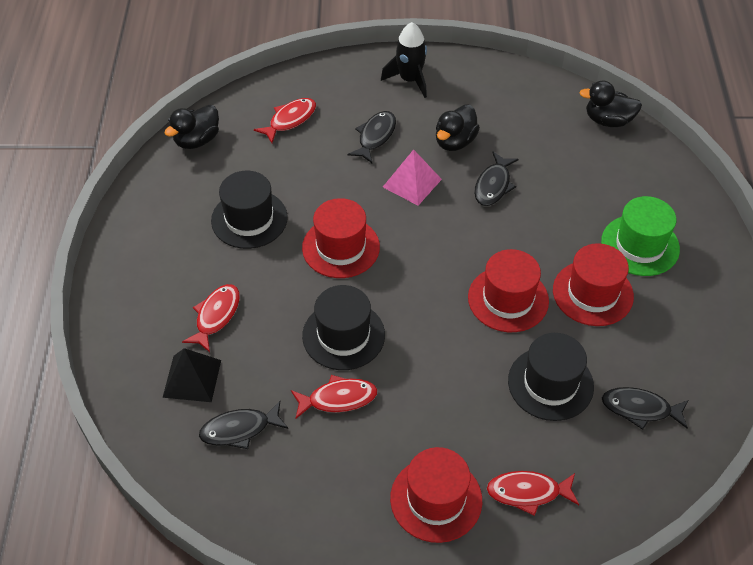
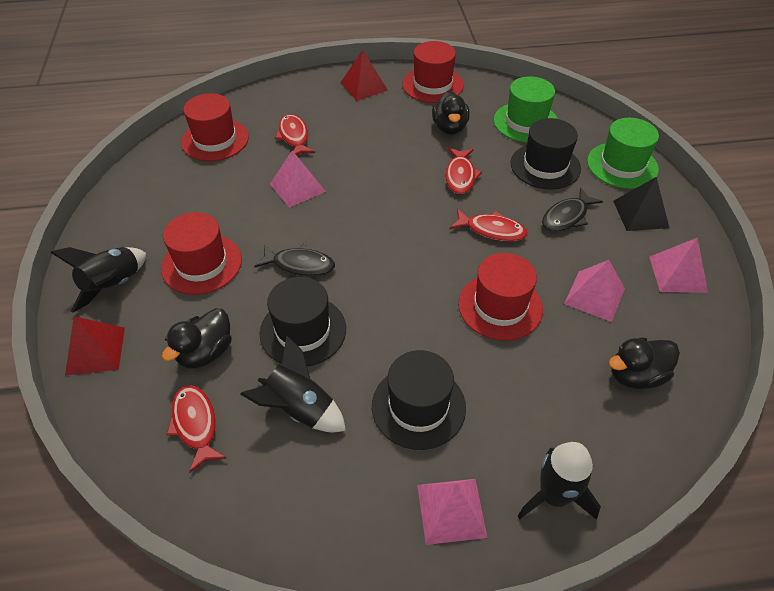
black fish: 4 -> 2
black rocket: 1 -> 3
green hat: 1 -> 2
pink pyramid: 1 -> 4
red pyramid: 0 -> 2

